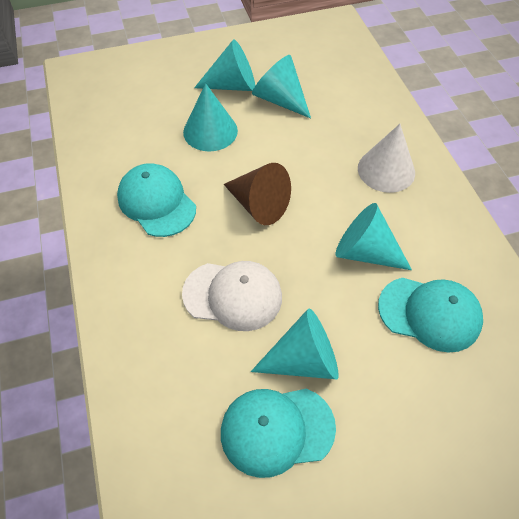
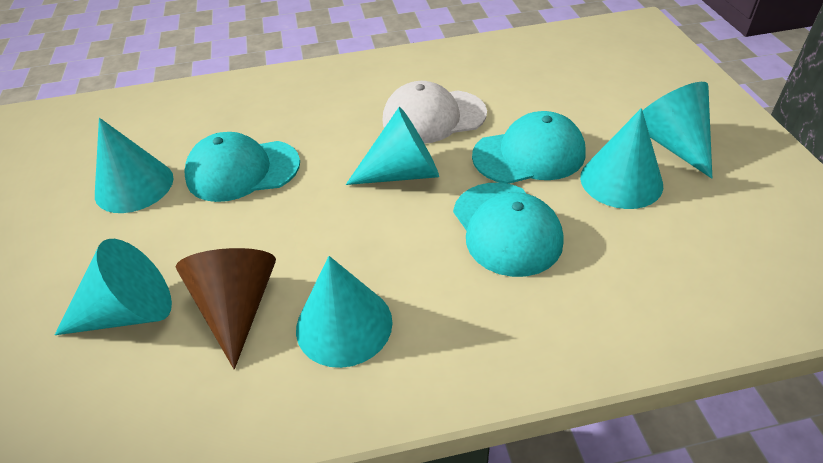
turquoise cone: 5 -> 6
white cone: 1 -> 0

